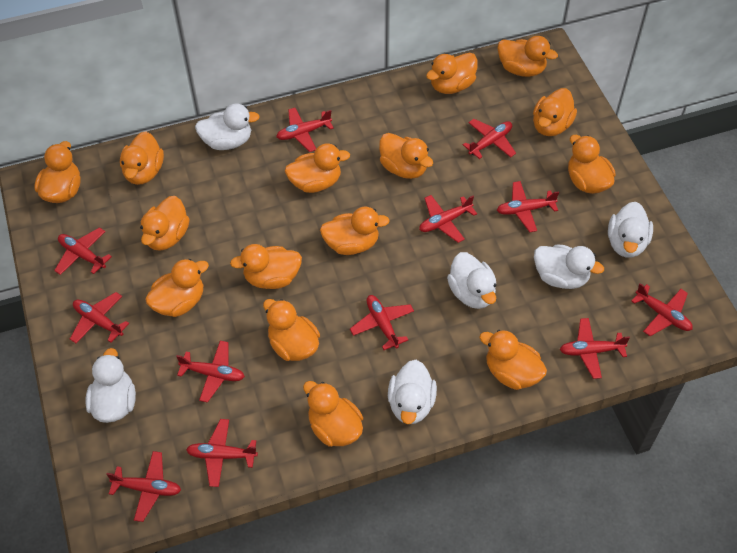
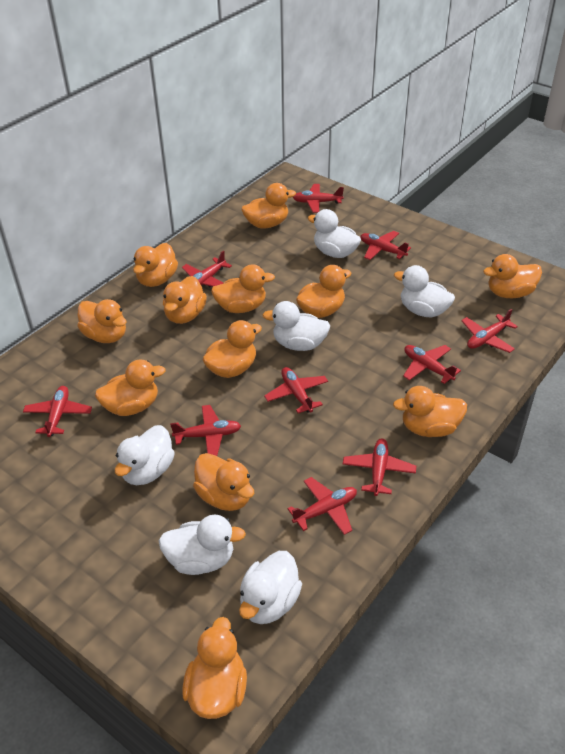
orange duck: 15 -> 12
red plane: 12 -> 10

